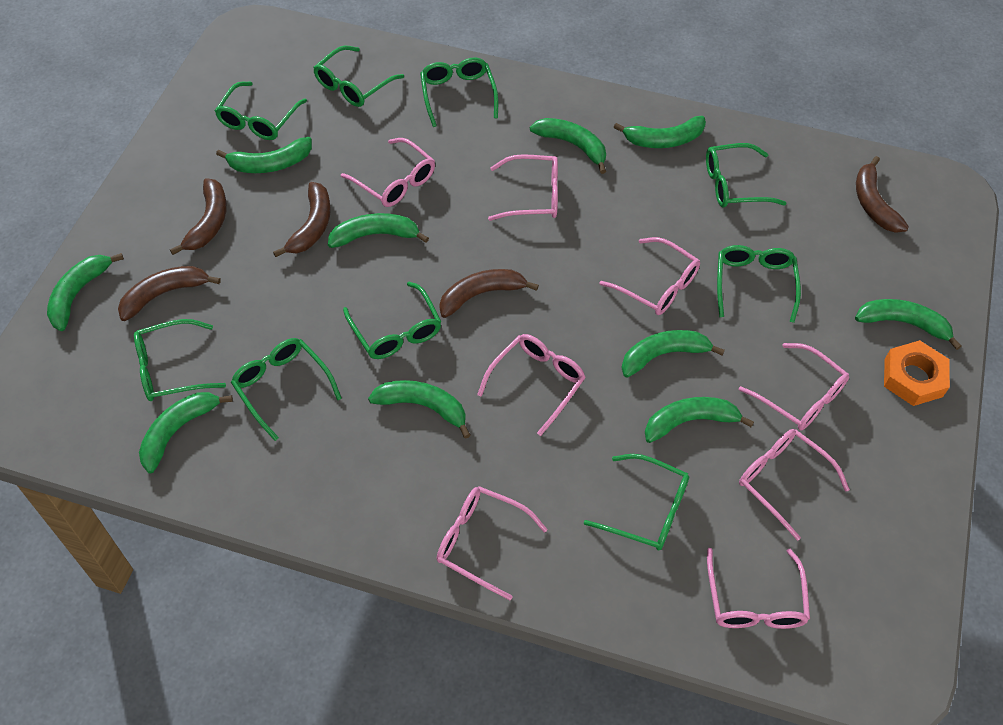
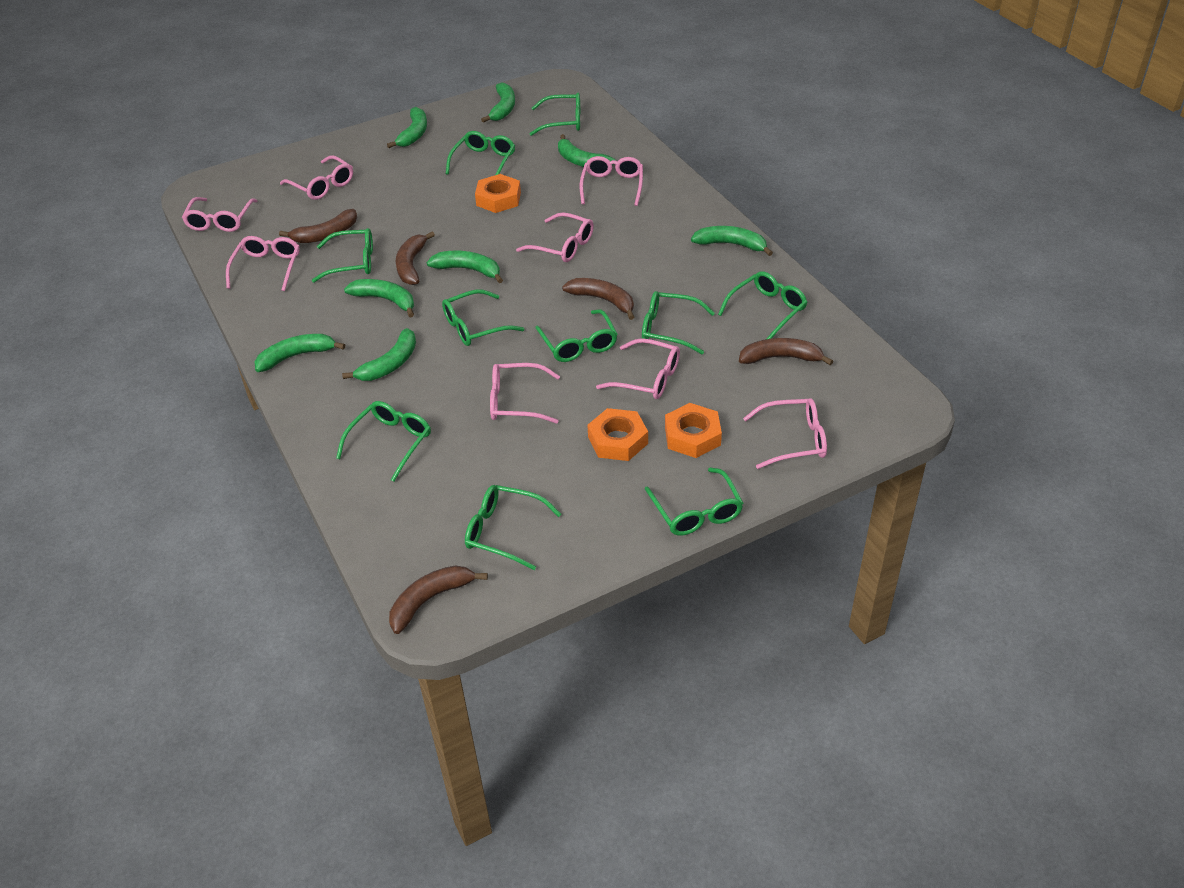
green banana: 10 -> 8
green glasses: 9 -> 10
orange nut: 1 -> 3

